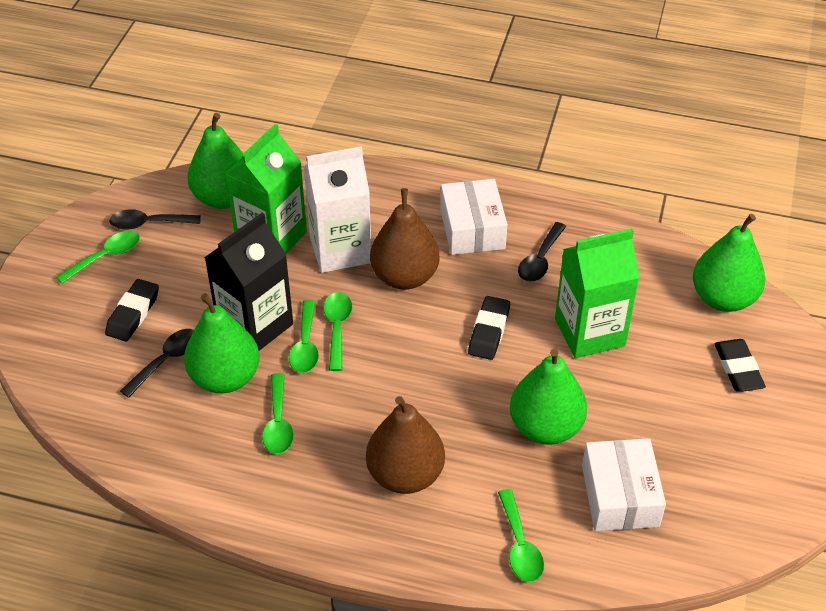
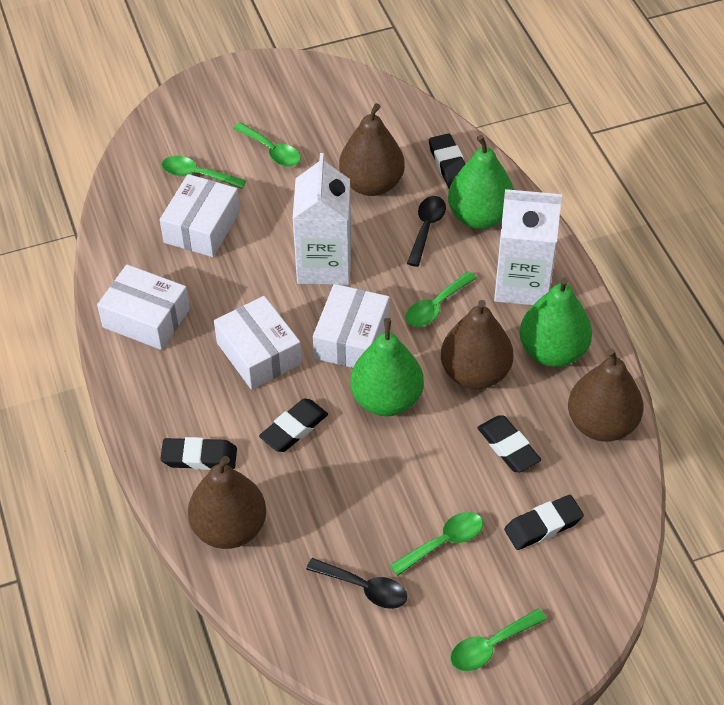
black carton: 1 -> 0
black eraser: 3 -> 5
black spoon: 3 -> 2
brown pear: 2 -> 4
green carton: 2 -> 0
green pear: 4 -> 3
white box: 2 -> 4
white carton: 1 -> 2

